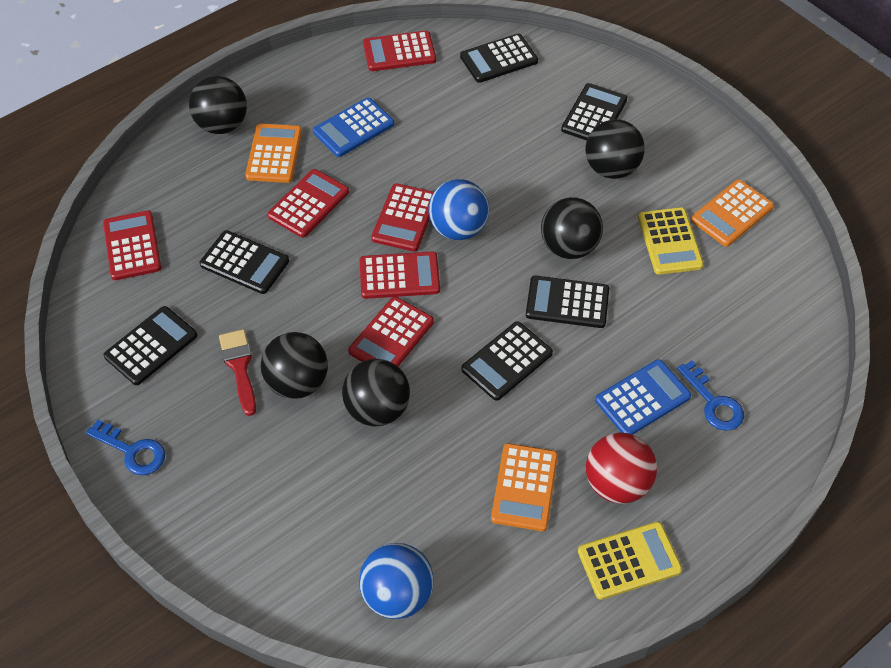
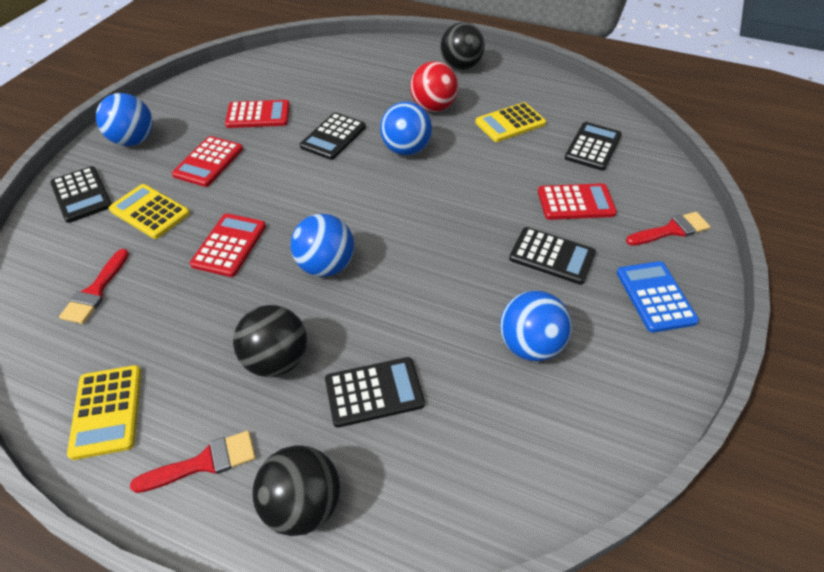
black ball: 5 -> 3
black calculator: 6 -> 5
blue ball: 2 -> 4
blue calculator: 2 -> 1
blue key: 2 -> 0
orange calculator: 3 -> 0
red brush: 1 -> 3
red calculator: 6 -> 4
yellow calculator: 2 -> 3

